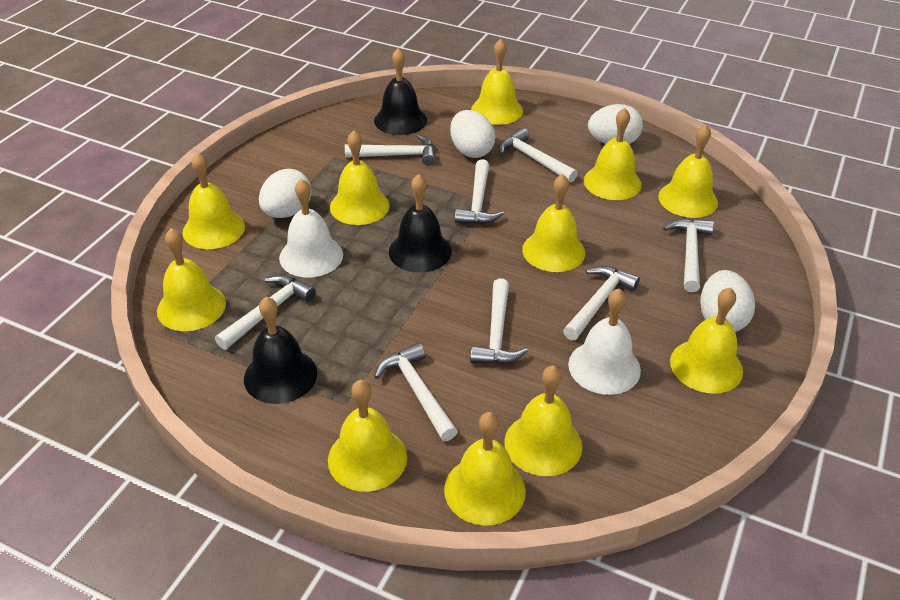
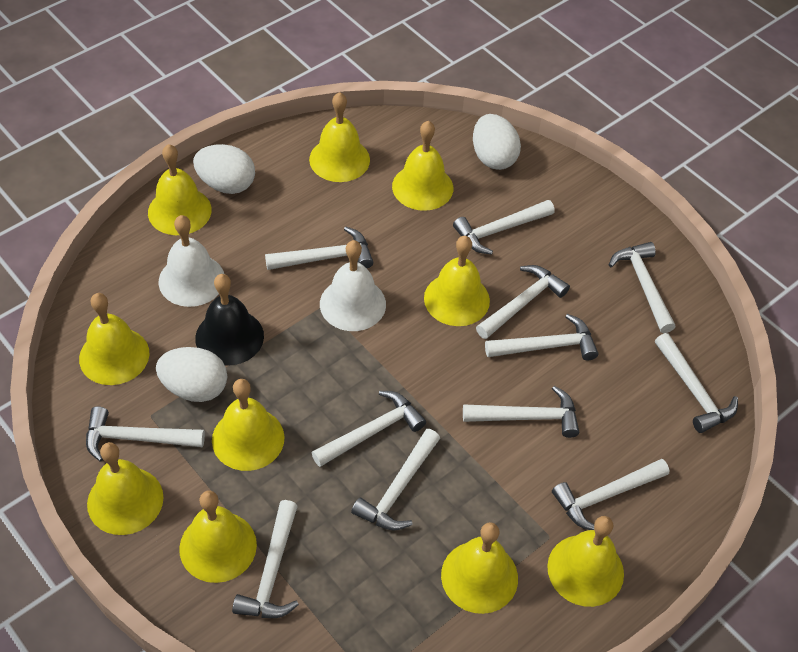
black bell: 3 -> 1
white egg: 4 -> 3
white hammer: 8 -> 12
yellow bell: 11 -> 10

